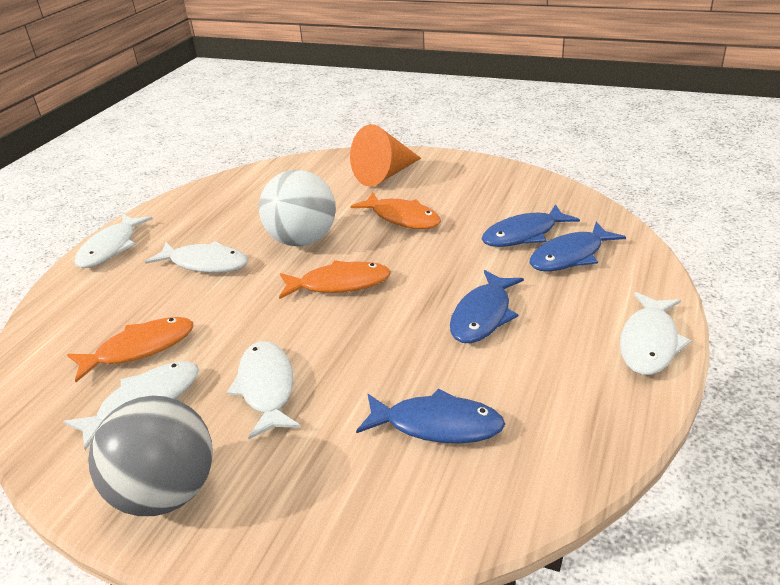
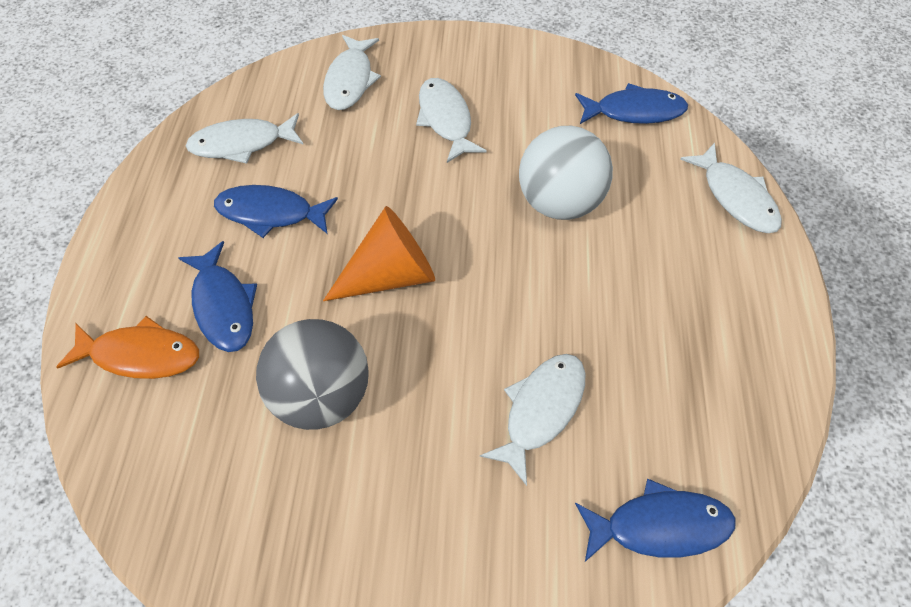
orange fish: 3 -> 1

